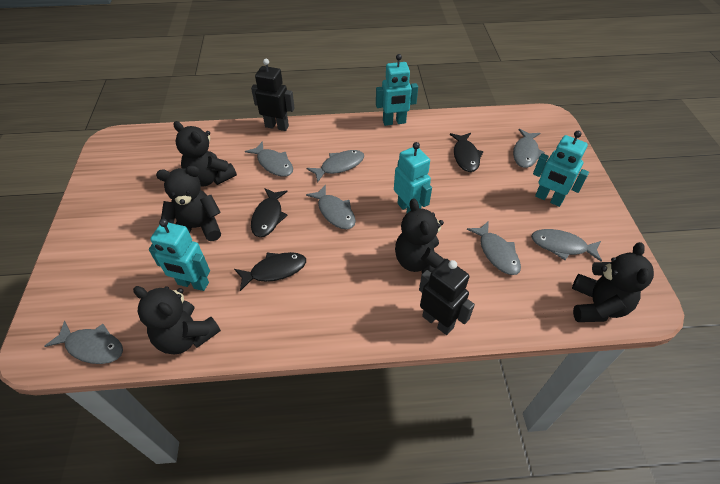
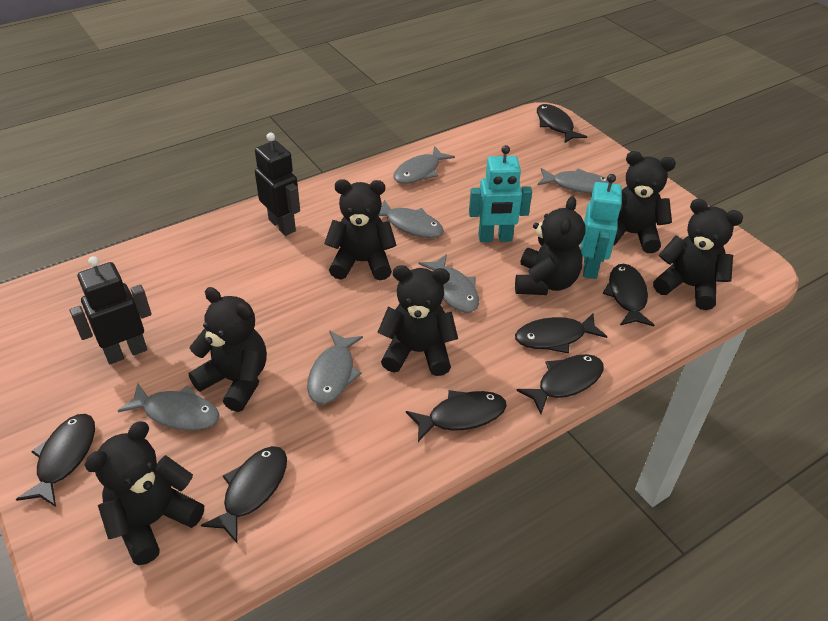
black fish: 3 -> 7
black teddy bear: 5 -> 7
grey fish: 7 -> 6
turquoise robot: 4 -> 2

